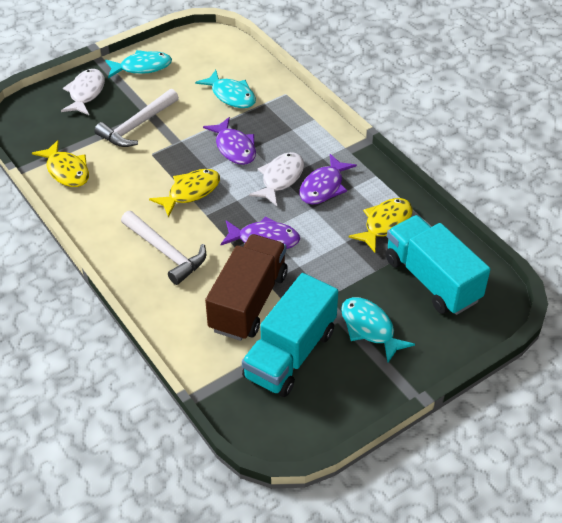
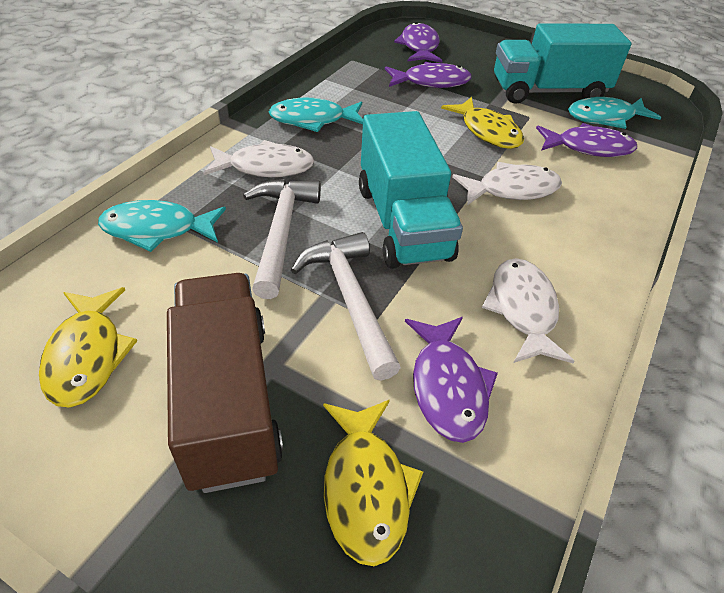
purple fish: 3 -> 4
white fish: 2 -> 3

